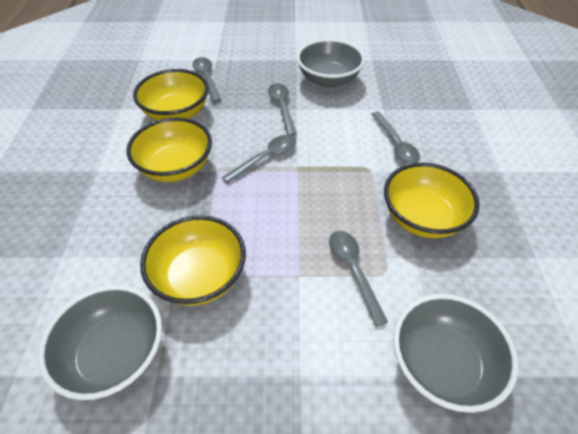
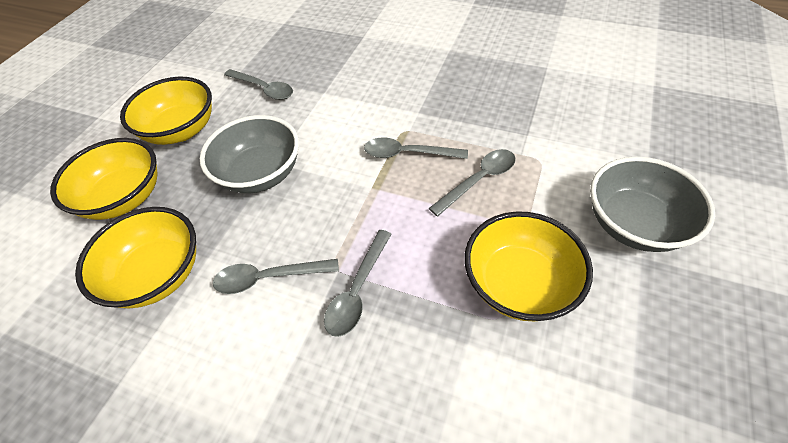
grey bowl: 3 -> 2

